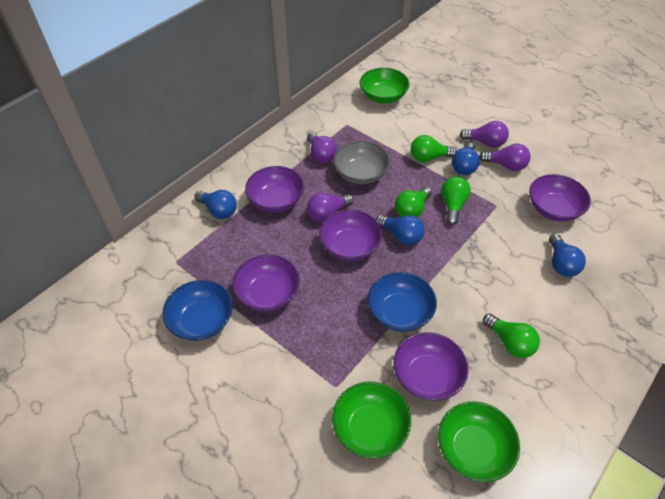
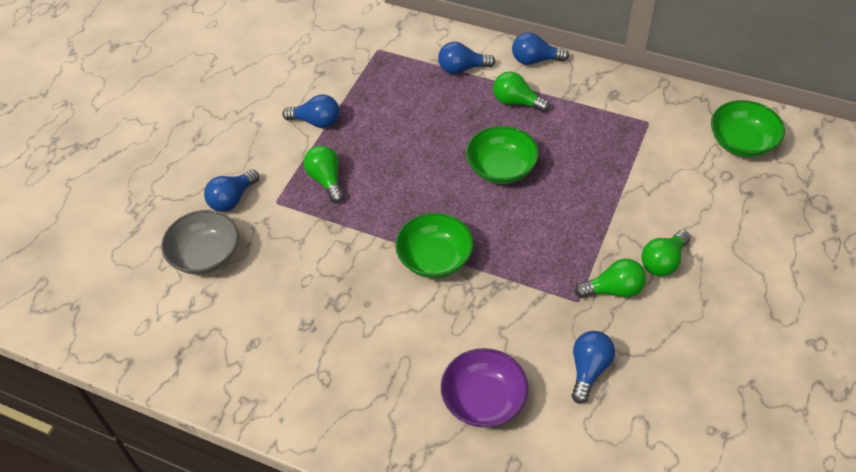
blue bowl: 2 -> 0
blue light bulb: 4 -> 5
purple bowl: 5 -> 1
purple light bulb: 4 -> 0

